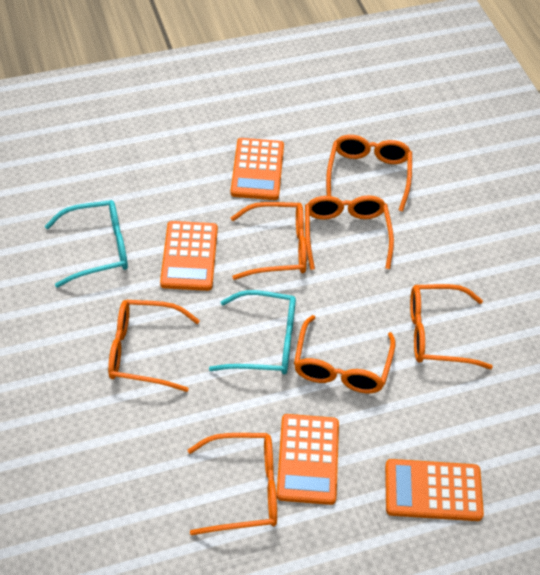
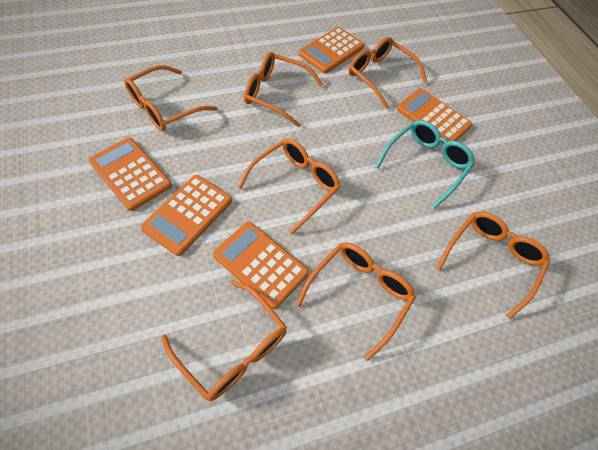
orange calculator: 4 -> 5
turquoise glasses: 2 -> 1

